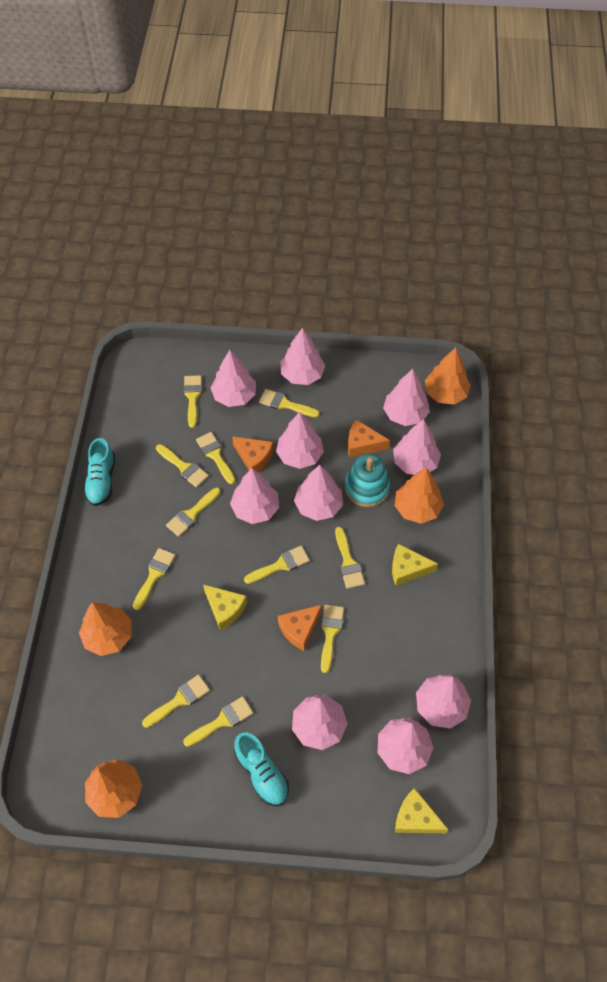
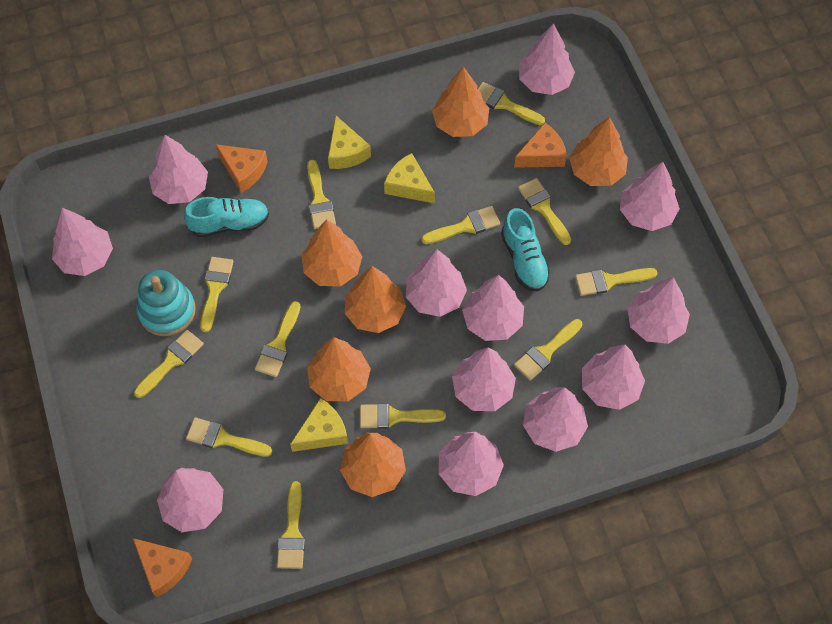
orange tree: 4 -> 6
pink tree: 10 -> 12
yellow brush: 11 -> 12

